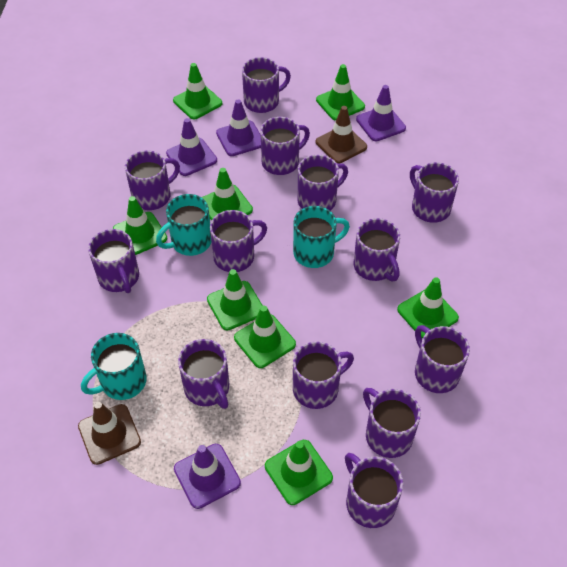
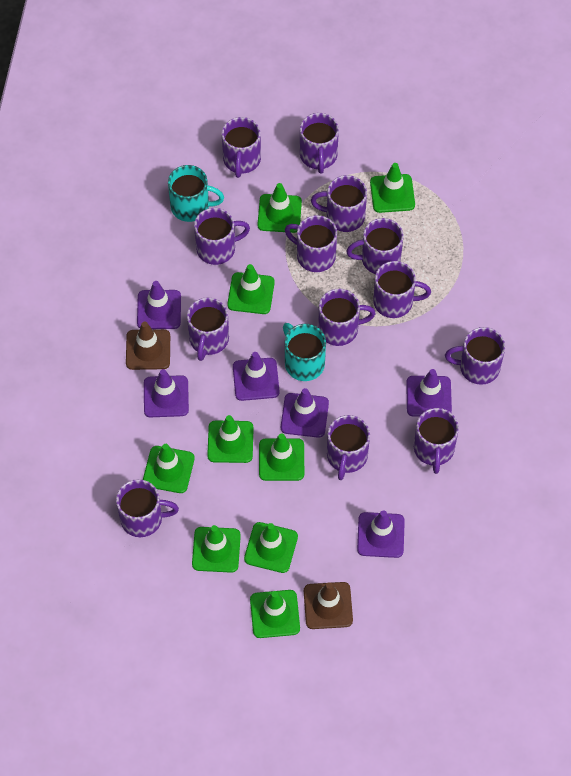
green traffic cone: 8 -> 9
purple traffic cone: 4 -> 6
turquoise mug: 3 -> 2

